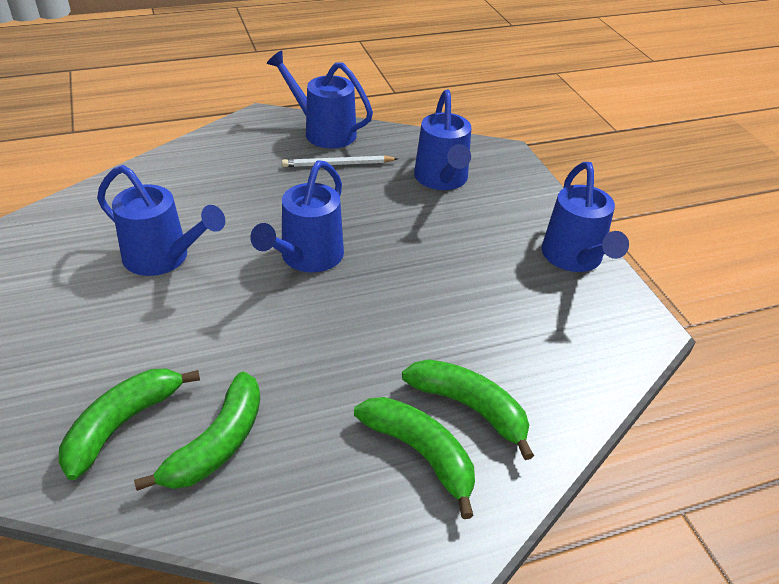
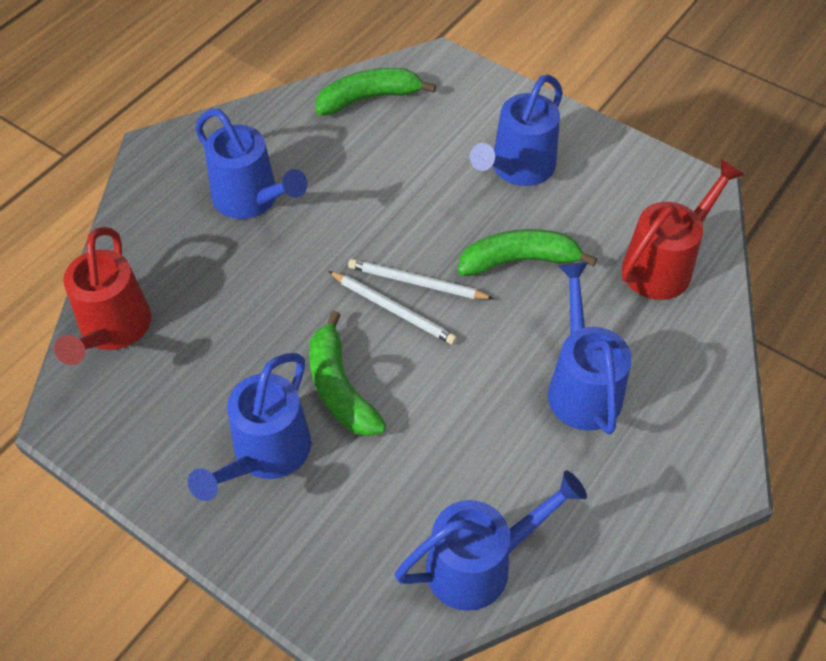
green banana: 4 -> 3
red watering can: 0 -> 2
white pencil: 1 -> 2

